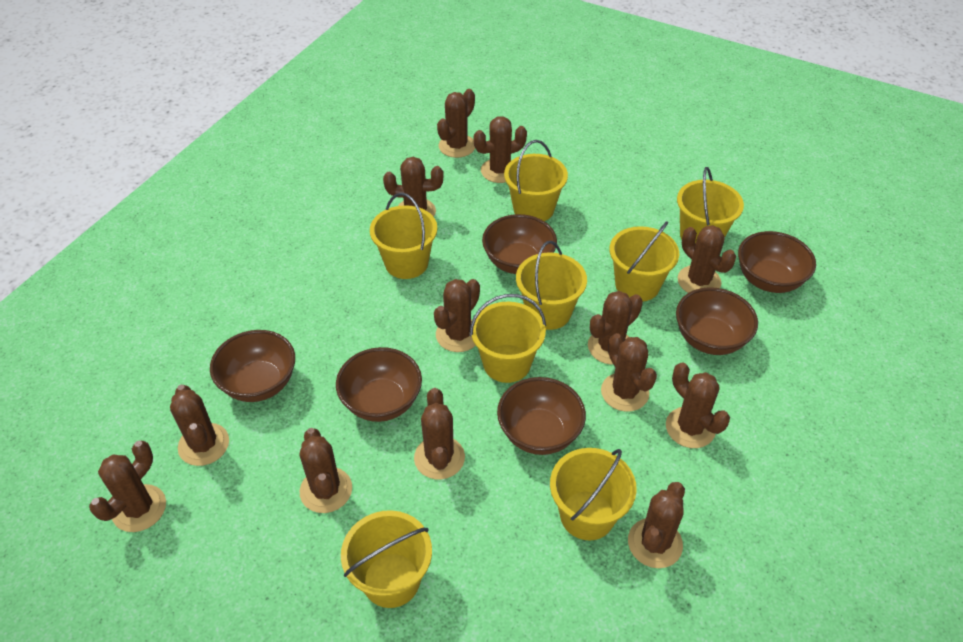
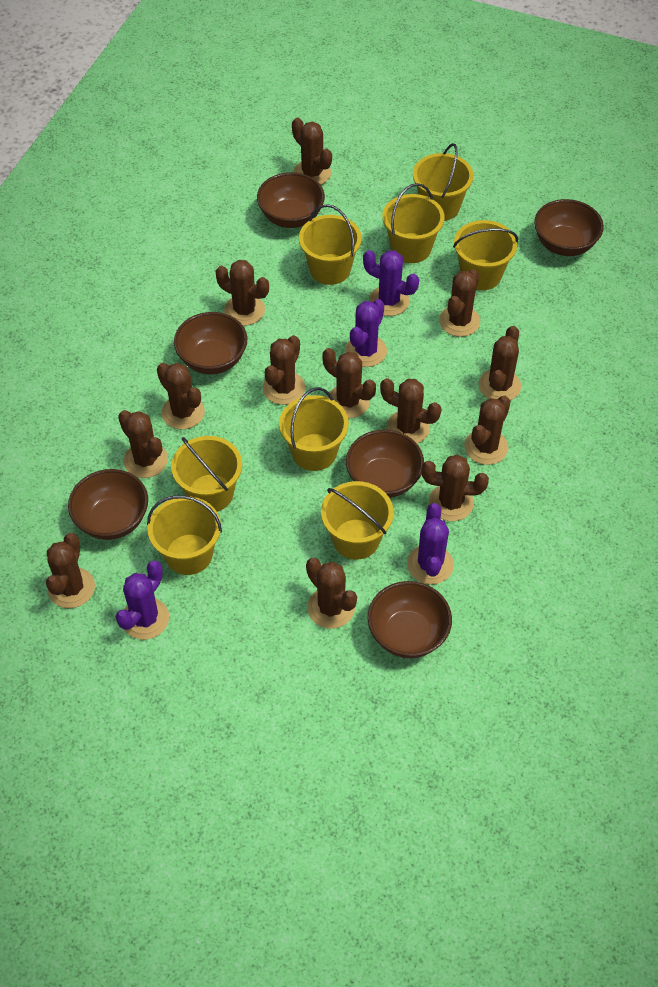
purple cactus: 0 -> 4

